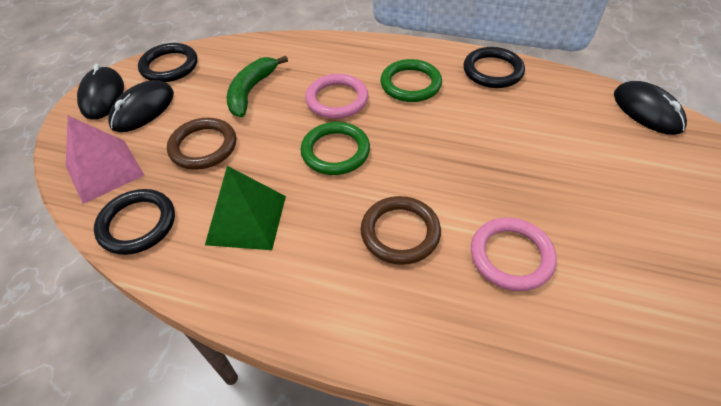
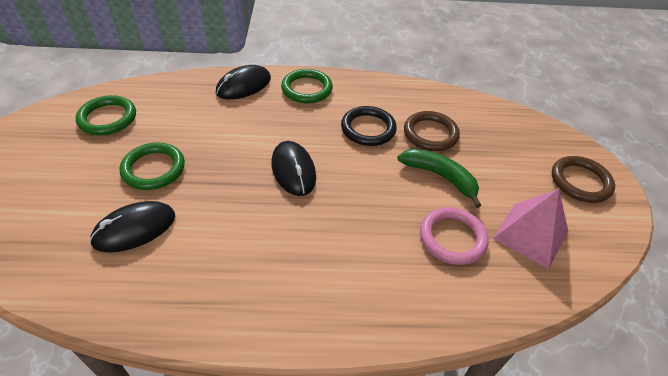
black ring: 3 -> 1
green pyramid: 1 -> 0
green ring: 2 -> 3
pink ring: 2 -> 1

